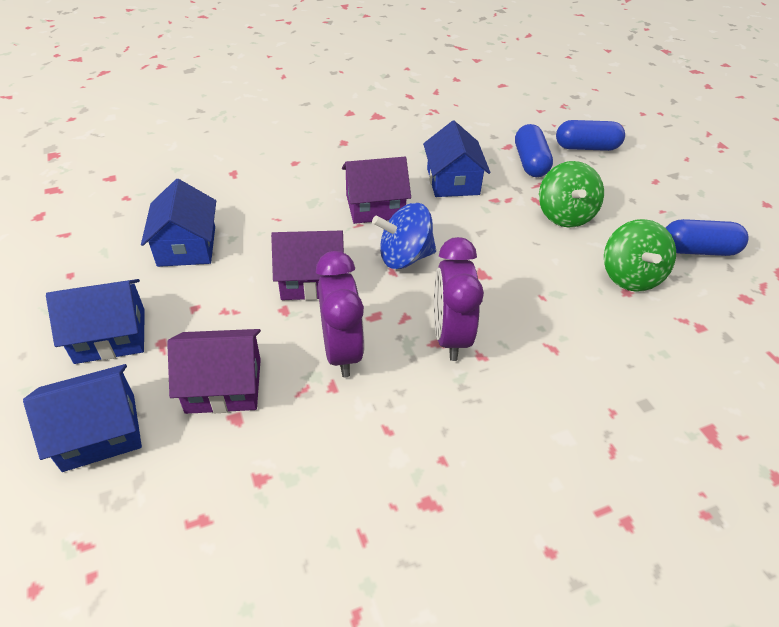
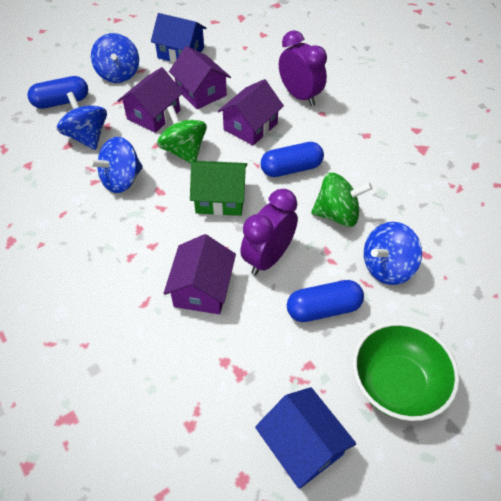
blue house: 4 -> 2
blue spinning top: 1 -> 4
green bowl: 0 -> 1
green house: 0 -> 1
purple house: 3 -> 4

